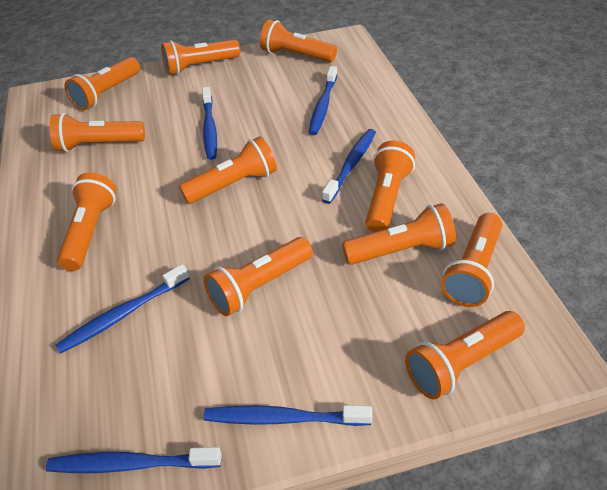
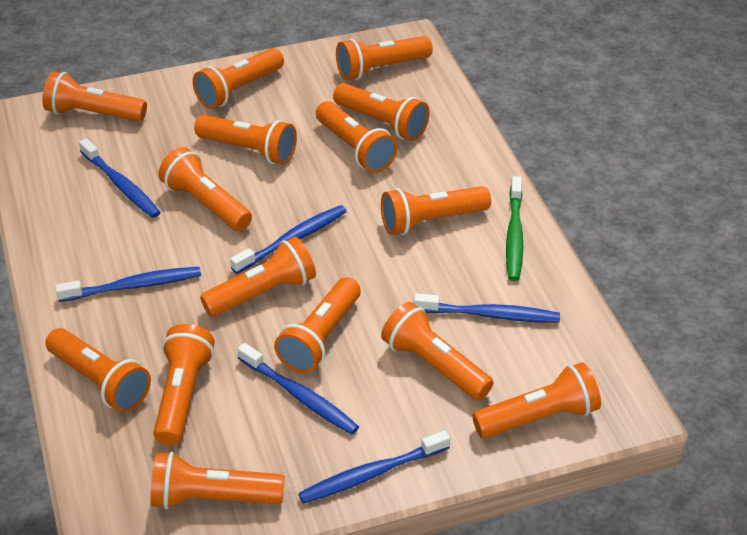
green toothbrush: 0 -> 1
orange flashlight: 11 -> 15

